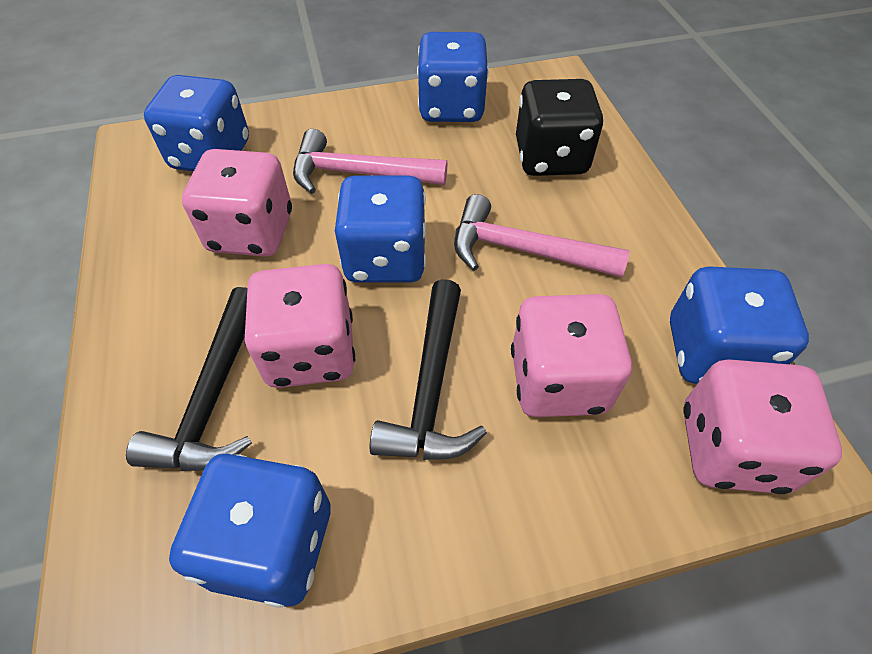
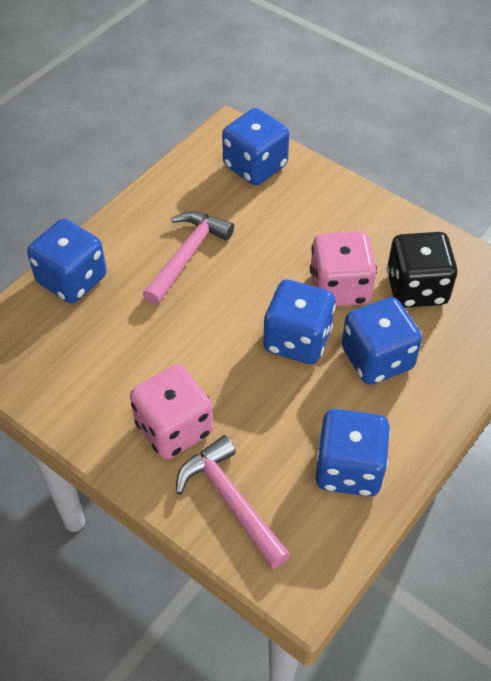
black hammer: 2 -> 0
pink dice: 4 -> 2

